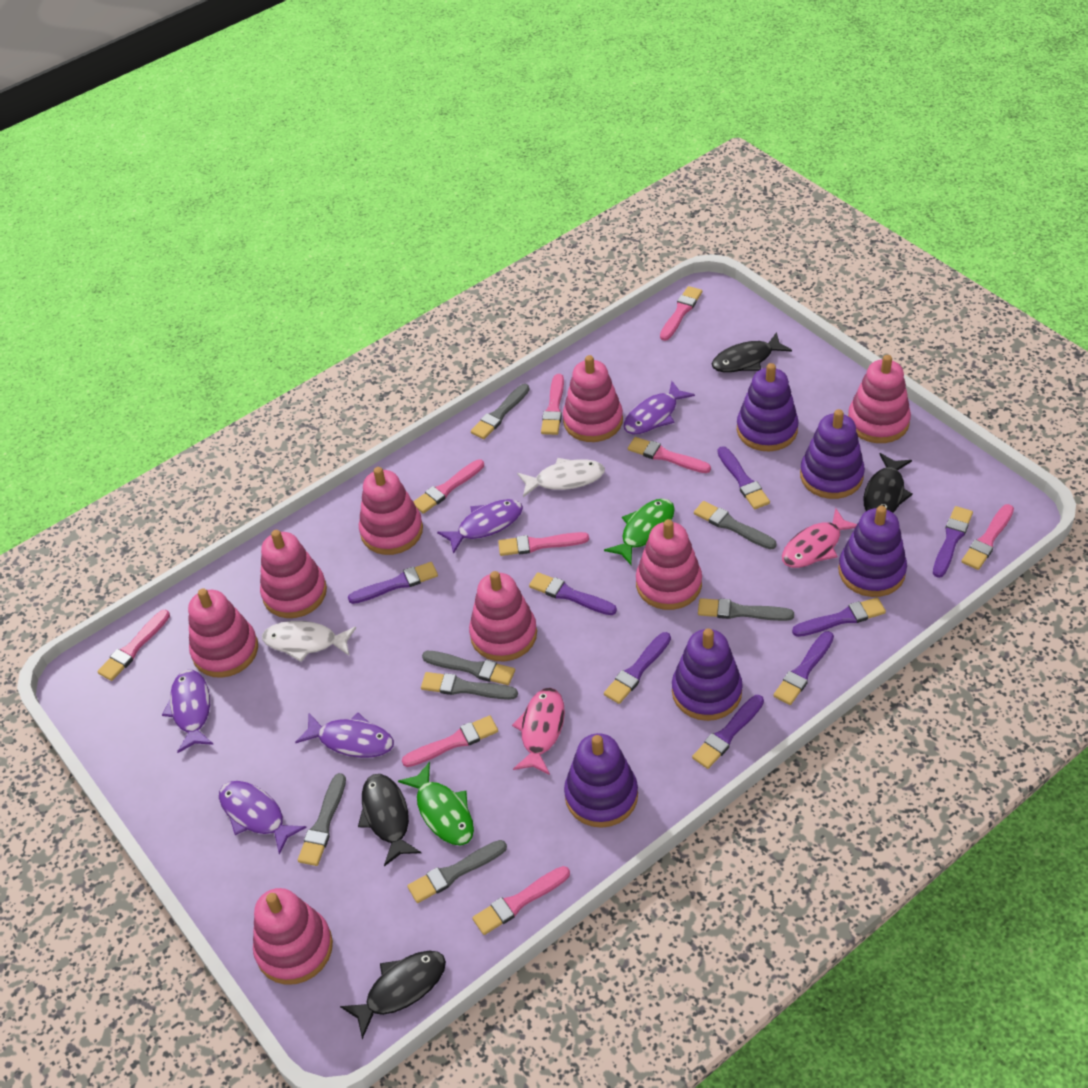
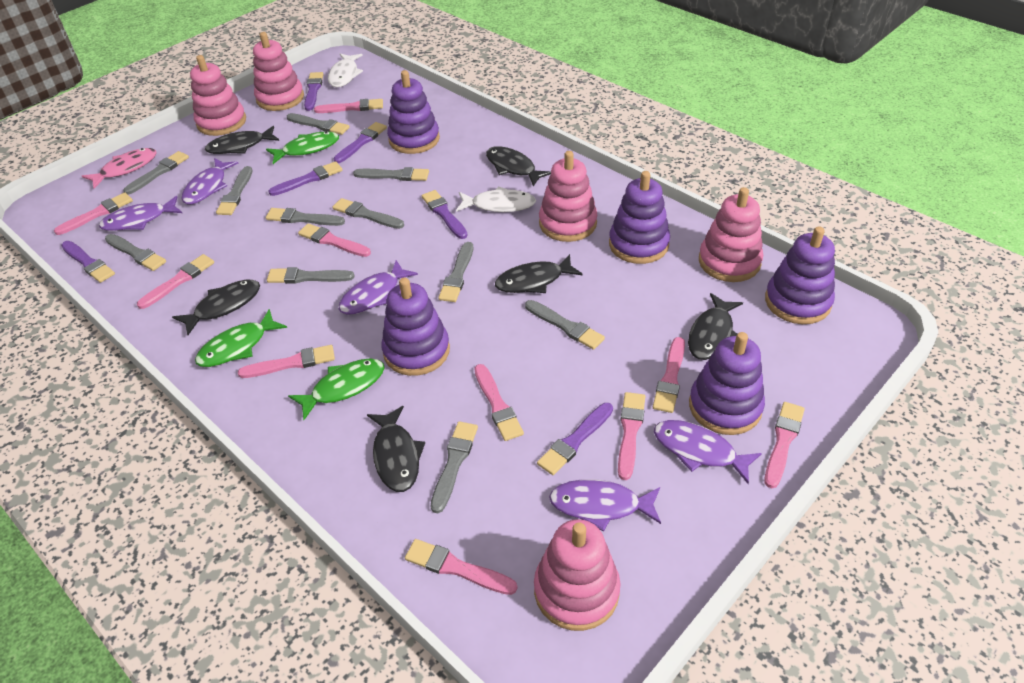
black fish: 4 -> 6
green fish: 2 -> 3
grey brush: 7 -> 11
pink brush: 9 -> 10
pink fish: 2 -> 1
pink stacking toy: 8 -> 5
purple brush: 8 -> 6

